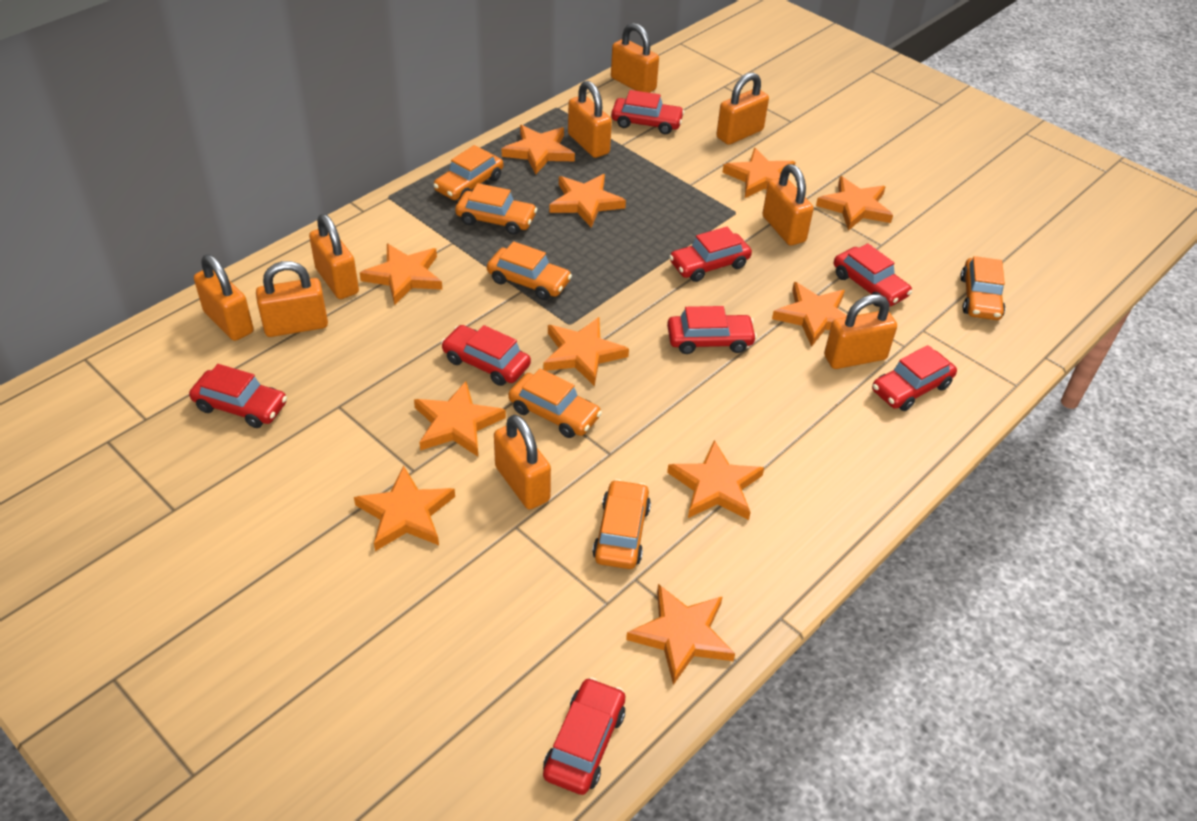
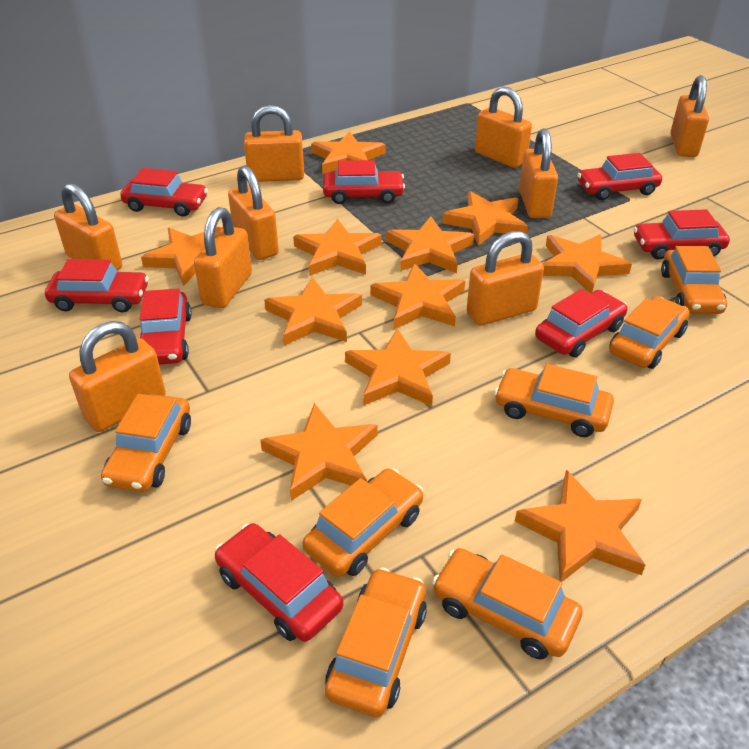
orange car: 6 -> 7

